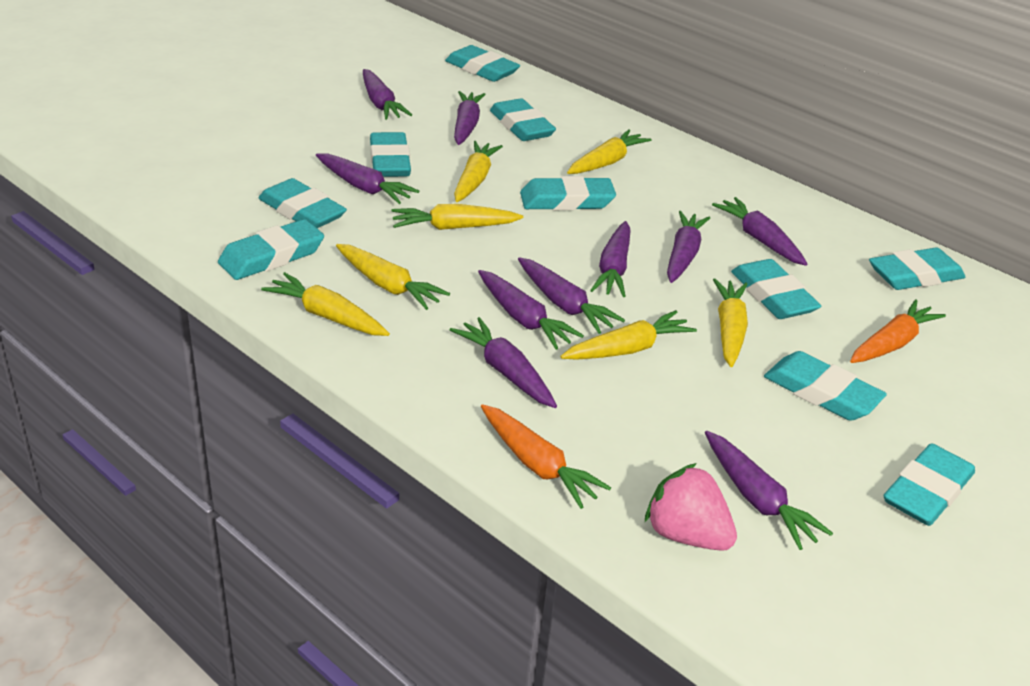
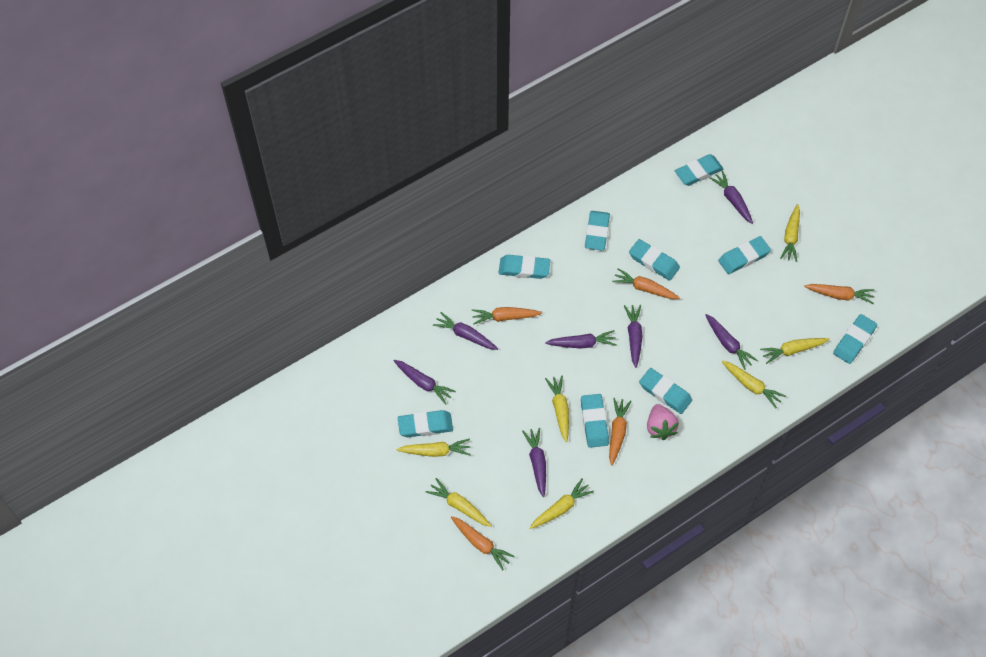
orange carrot: 2 -> 5
purple carrot: 10 -> 7
turquoise eraser: 10 -> 9

